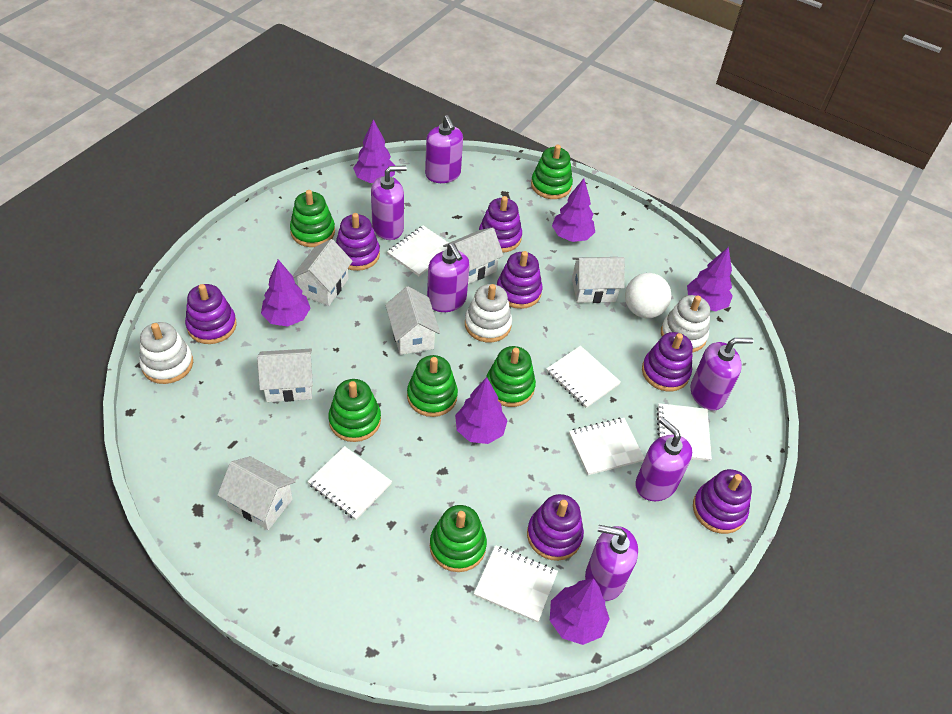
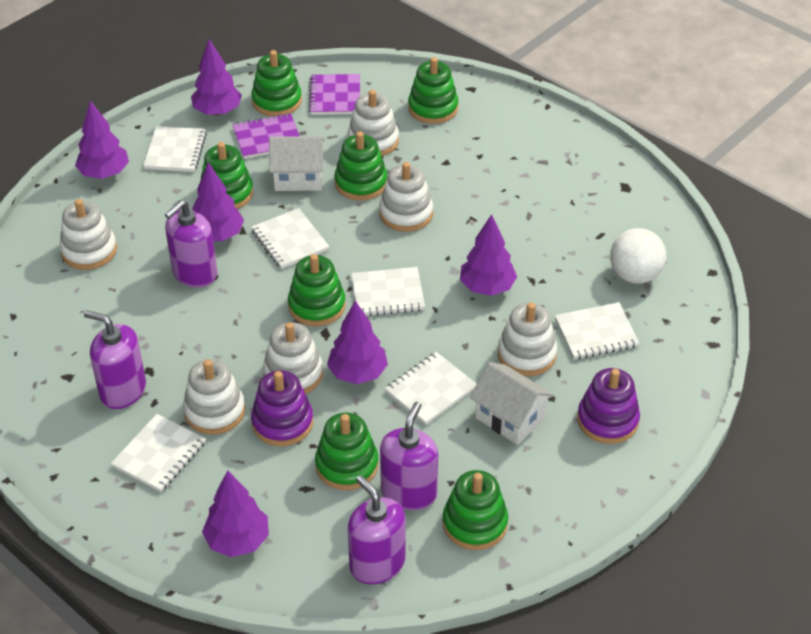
green stacking toy: 6 -> 7
purple notebook: 0 -> 2
purple soap dispenser: 6 -> 4
purple stacking toy: 7 -> 2
white house: 6 -> 2
white stacking toy: 3 -> 6

